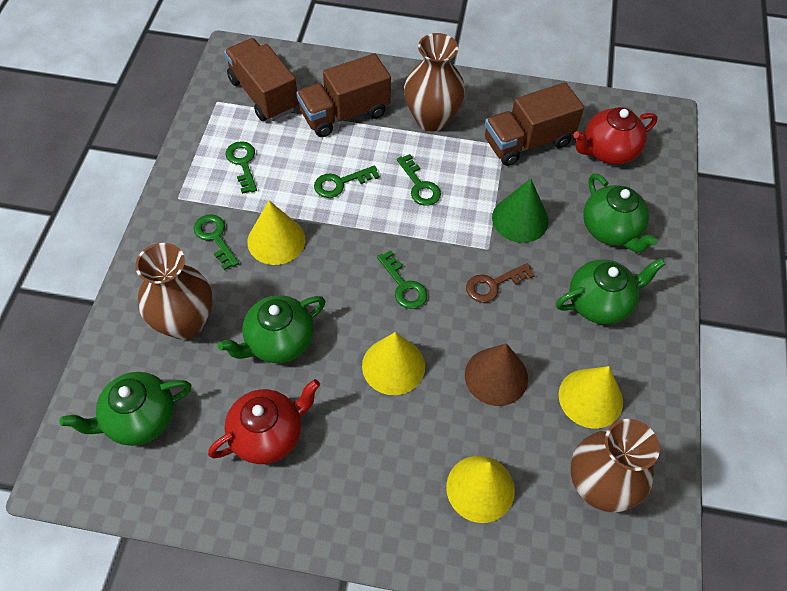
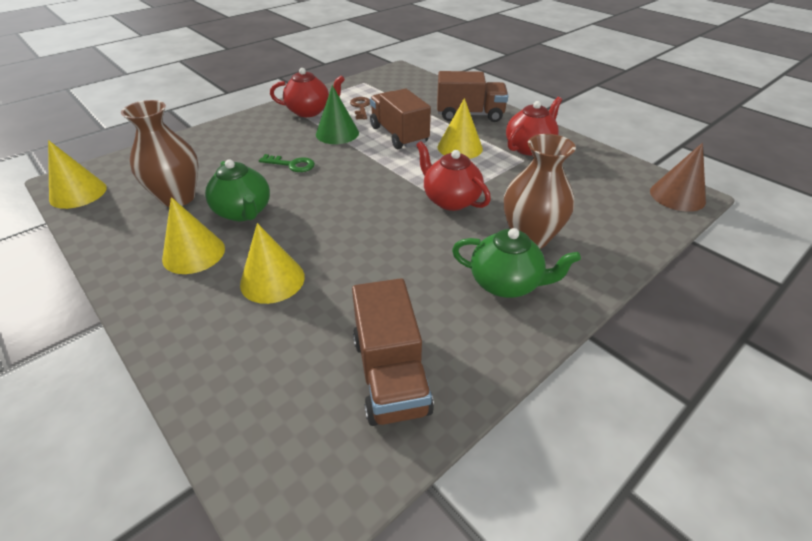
brown vase: 3 -> 2
green key: 5 -> 1
green teapot: 4 -> 2
red teapot: 2 -> 3

